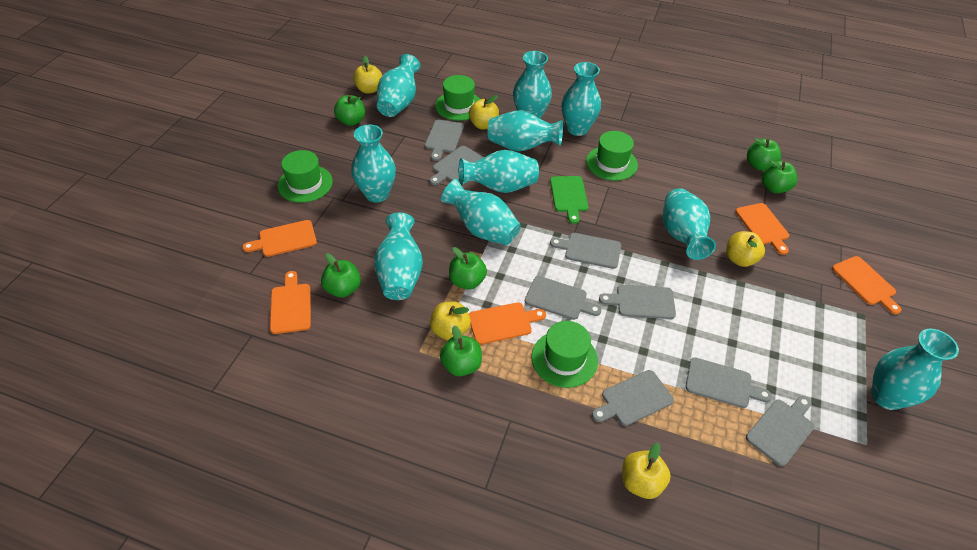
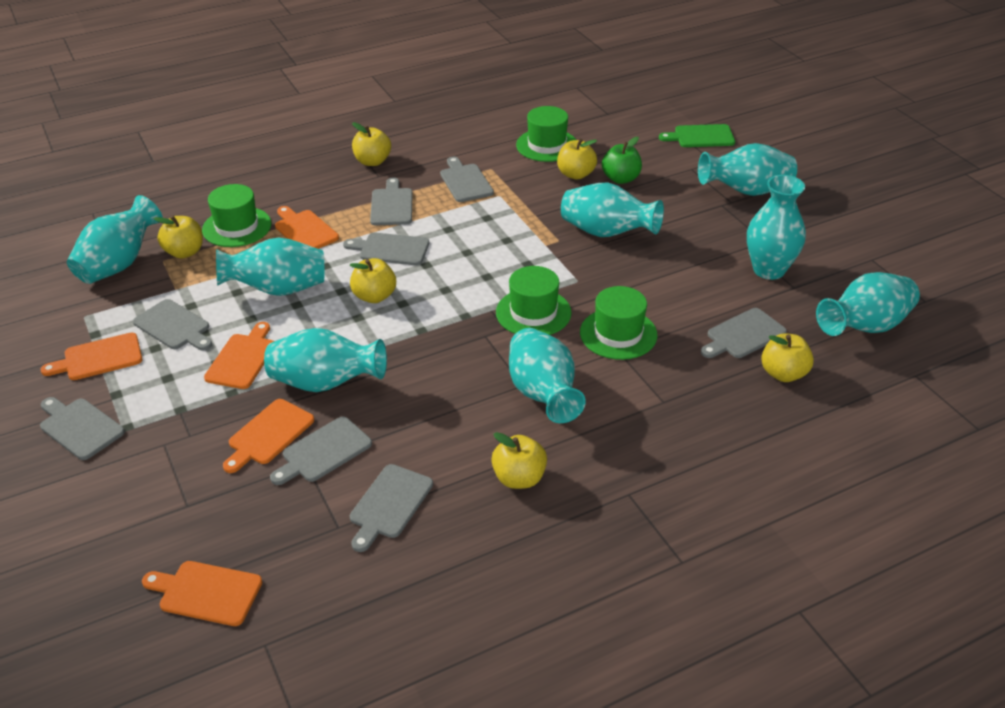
green apple: 6 -> 1
turquoise vase: 10 -> 8
yellow apple: 5 -> 6

